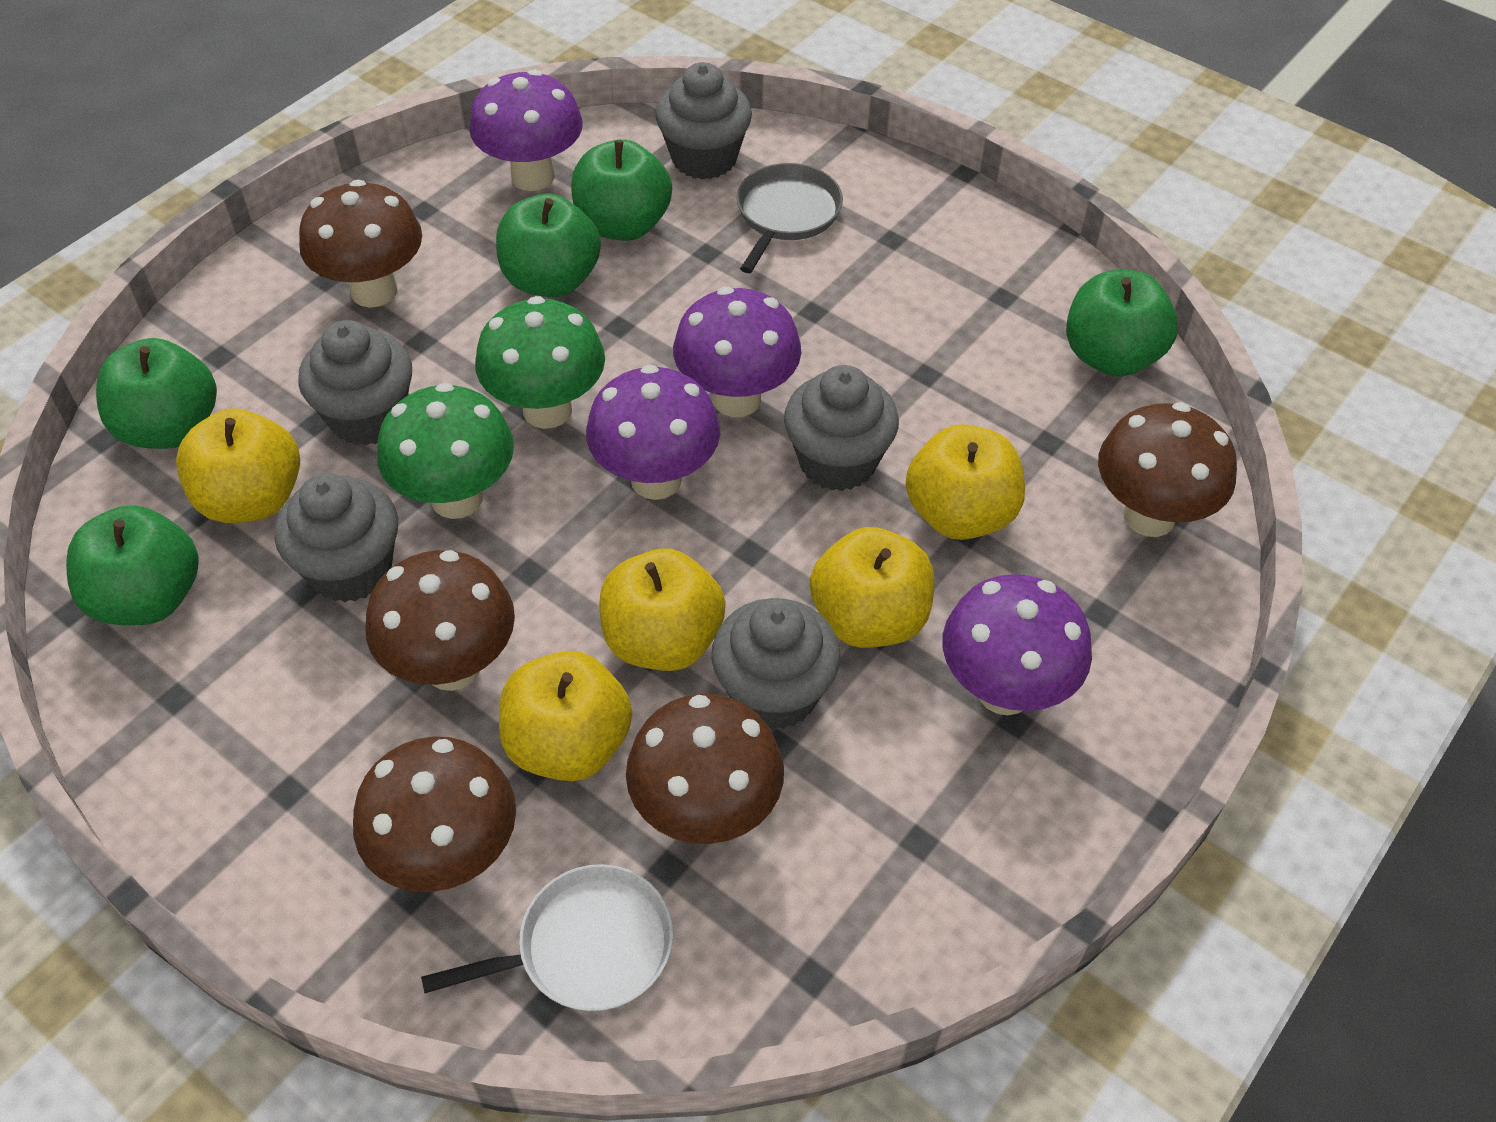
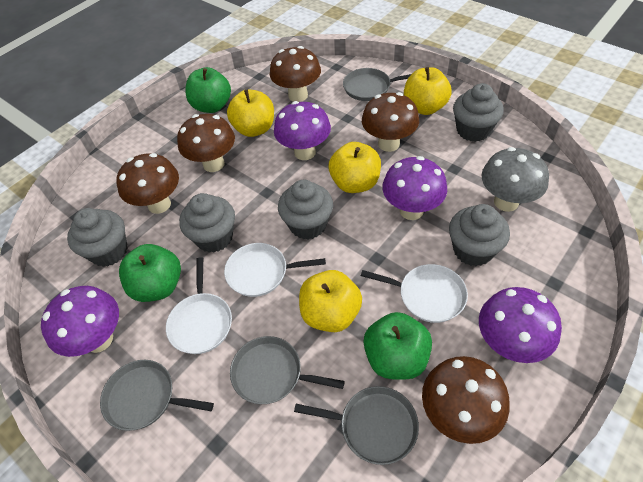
green apple: 5 -> 3
green mushroom: 2 -> 0
grey mushroom: 0 -> 1
grey pan: 1 -> 4
white pan: 1 -> 3
yellow apple: 5 -> 4

